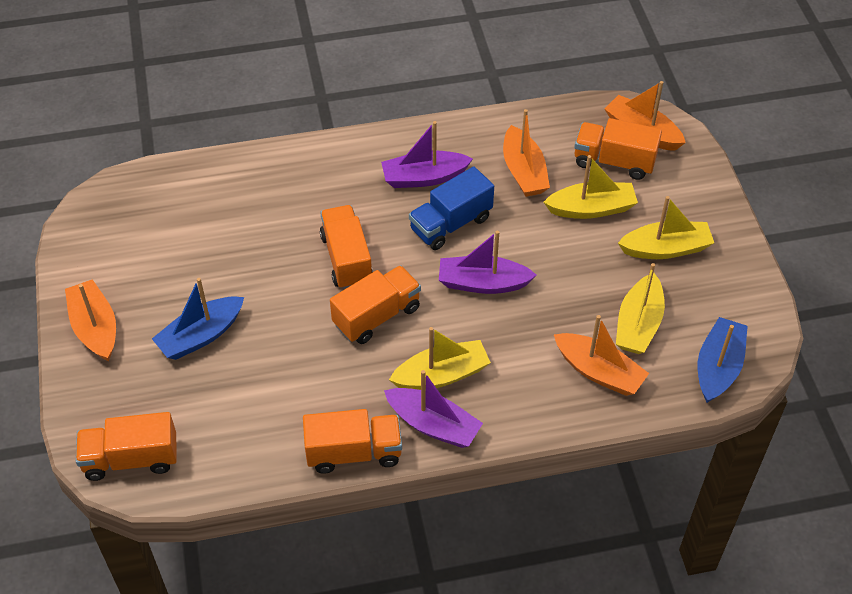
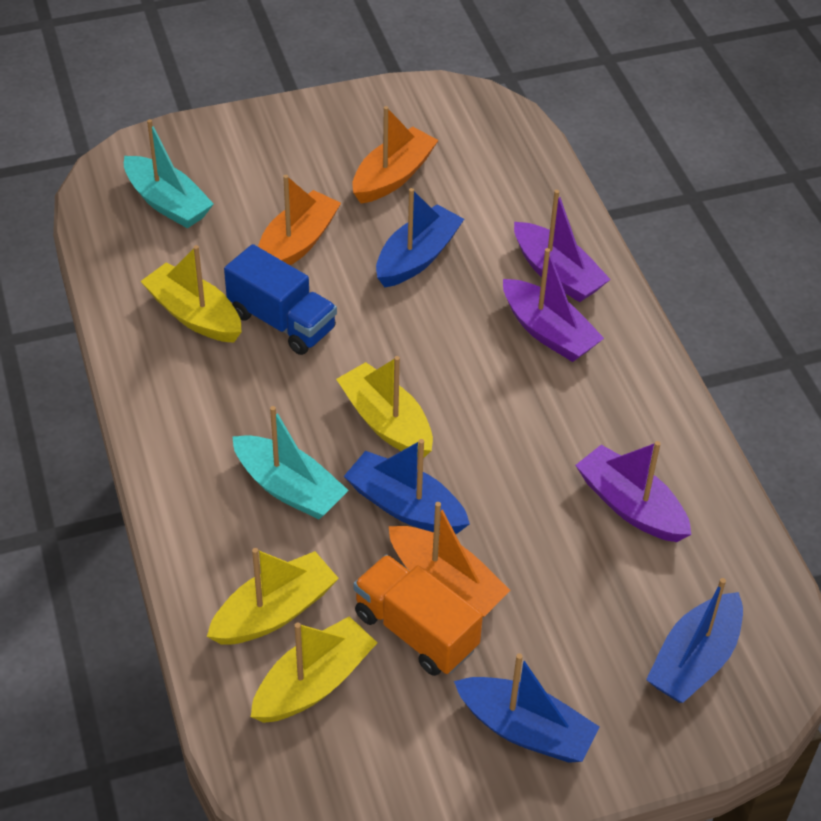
blue boat: 2 -> 4
orange boat: 4 -> 3
orange truck: 5 -> 1
turquoise boat: 0 -> 2

